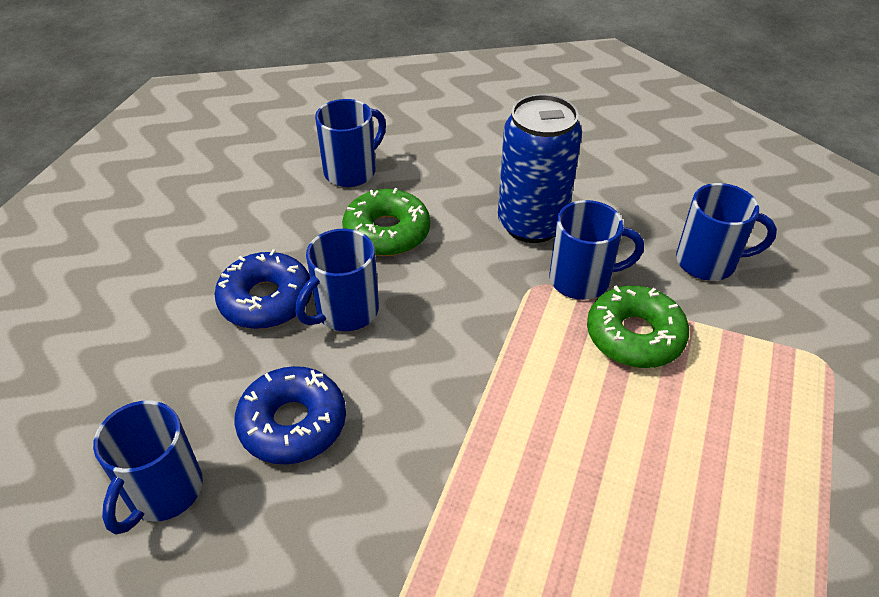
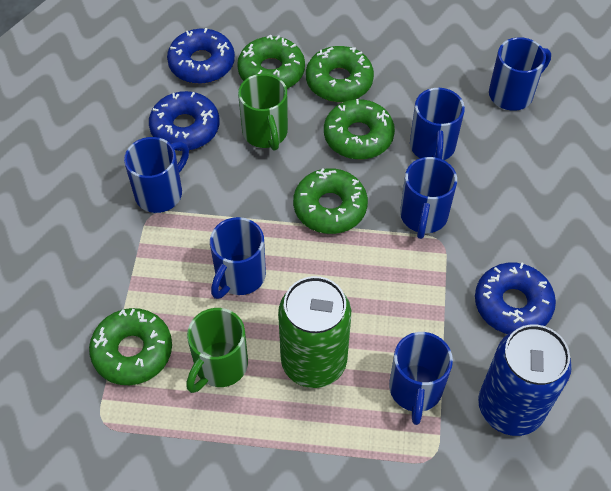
blue donut: 2 -> 3
blue mug: 5 -> 6
green can: 0 -> 1
green donut: 2 -> 5
green mug: 0 -> 2

